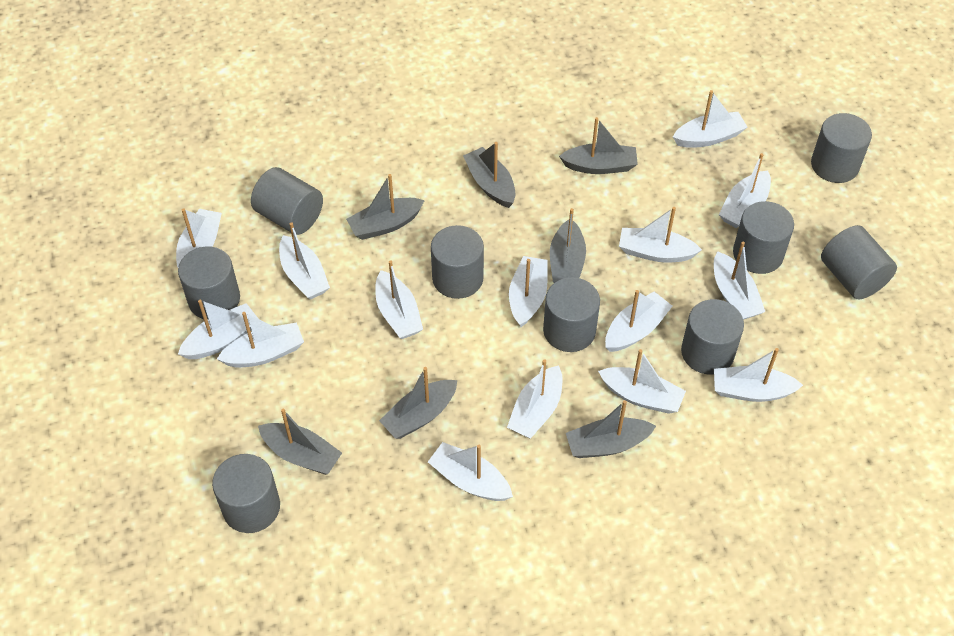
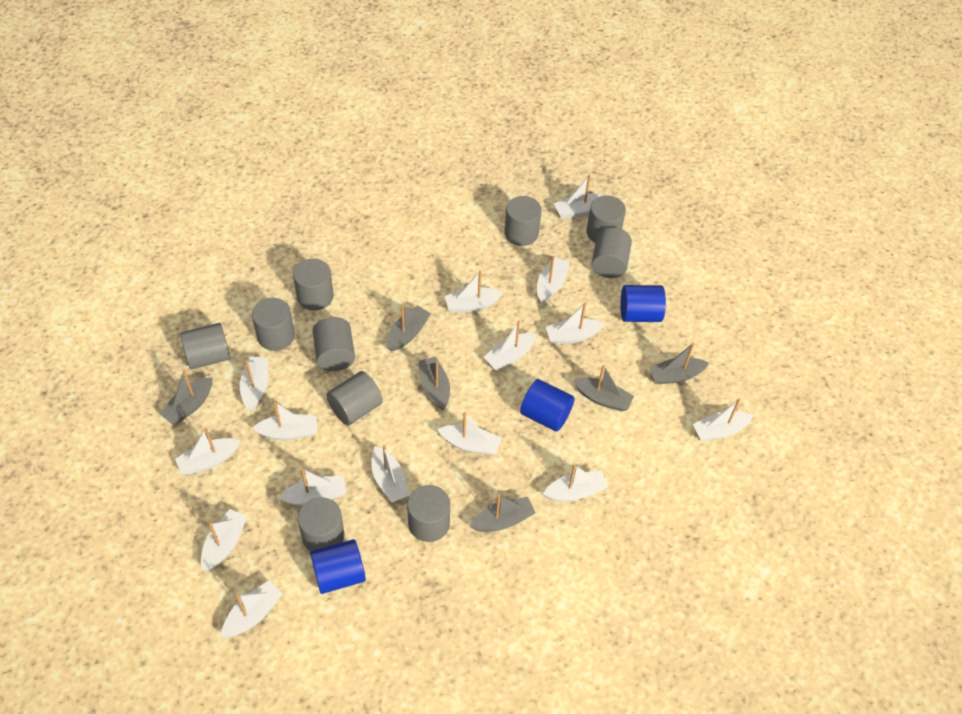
blue cylinder: 0 -> 3
grey boat: 7 -> 6
grey cylinder: 9 -> 10

